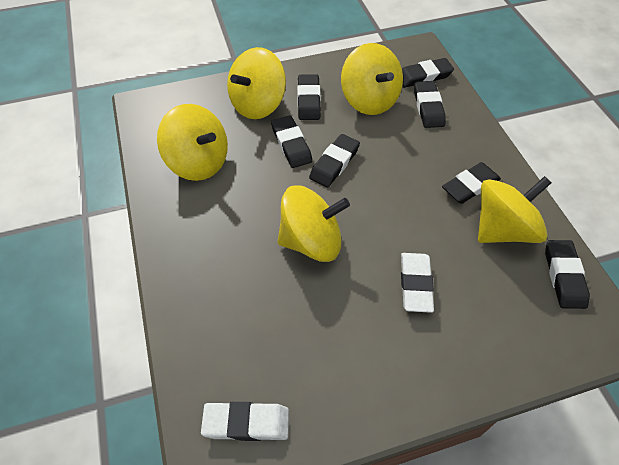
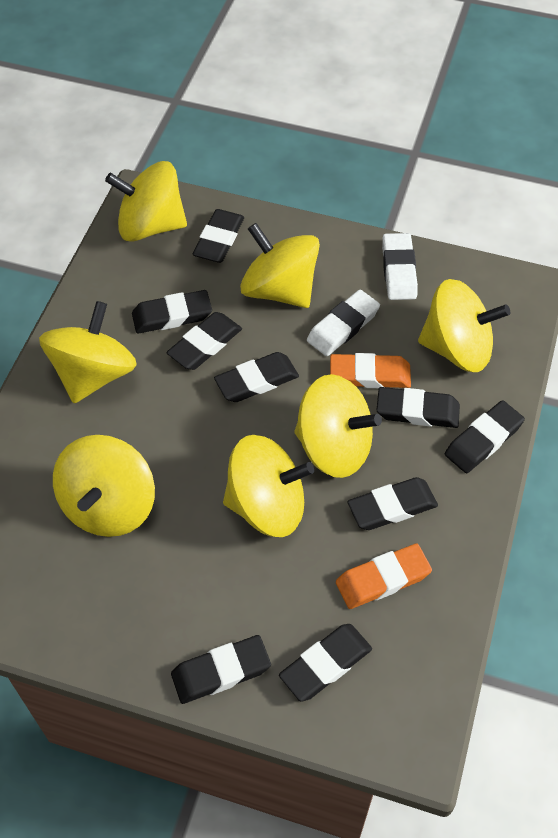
black eraser: 7 -> 9
orange eraser: 0 -> 2
yellow spinning top: 5 -> 7

